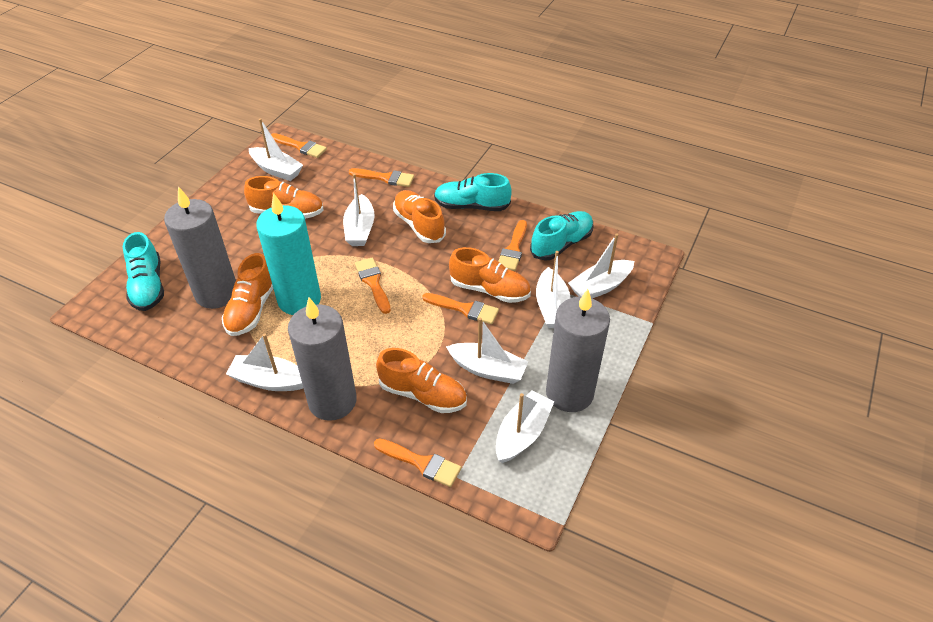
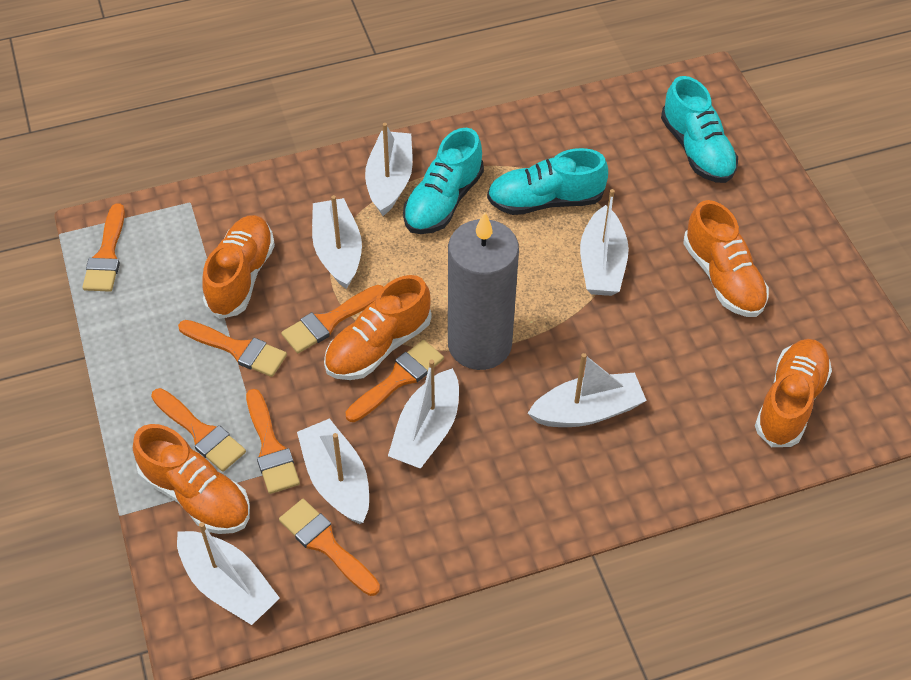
grey candle: 3 -> 1
orange brush: 6 -> 7
turquoise candle: 1 -> 0

